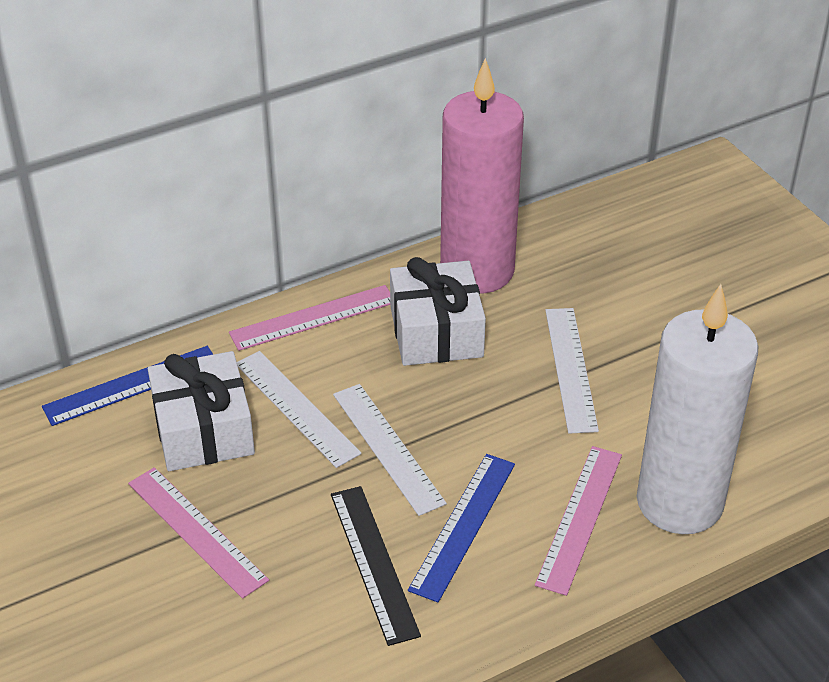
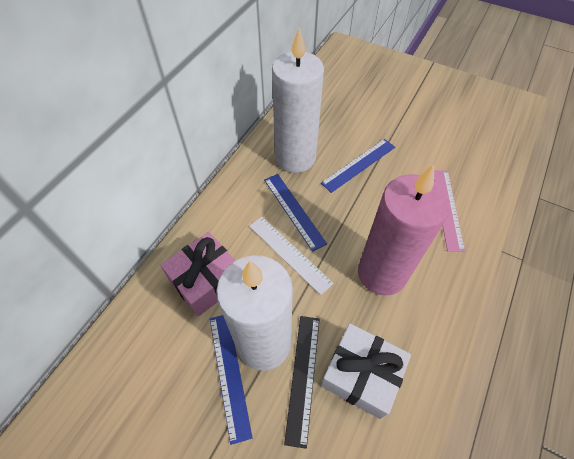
blue ruler: 2 -> 3
pink gift: 0 -> 1
pink ruler: 3 -> 1
white candle: 1 -> 2
white gift: 2 -> 1
white ruler: 3 -> 1

